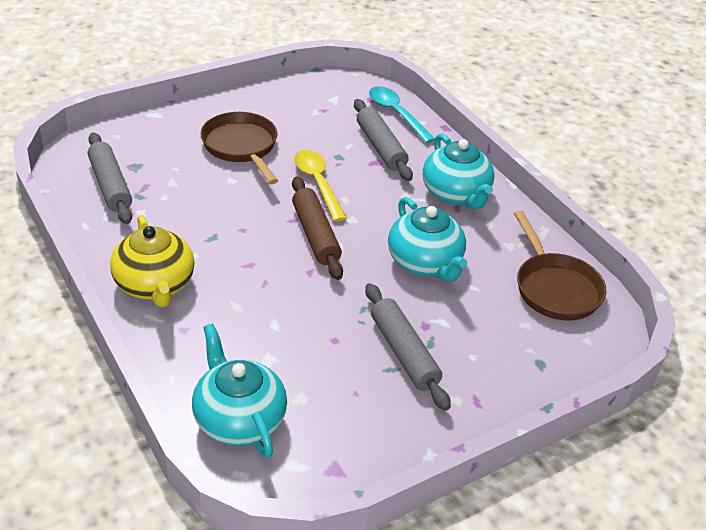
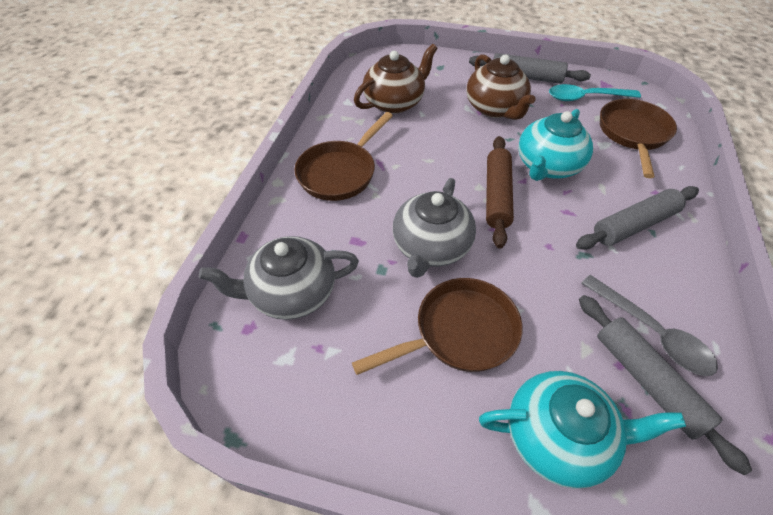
brown pan: 2 -> 3
brown teapot: 0 -> 2
grey spoon: 0 -> 1
grey teapot: 0 -> 2
turquoise teapot: 3 -> 2
yellow spoon: 1 -> 0
yellow teapot: 1 -> 0

